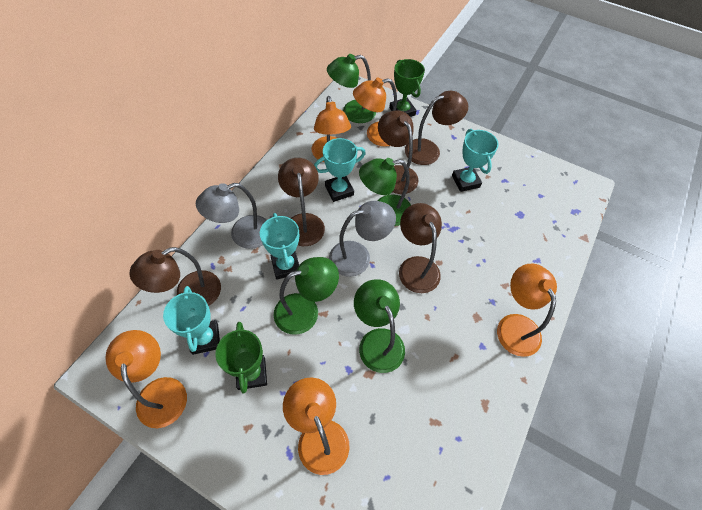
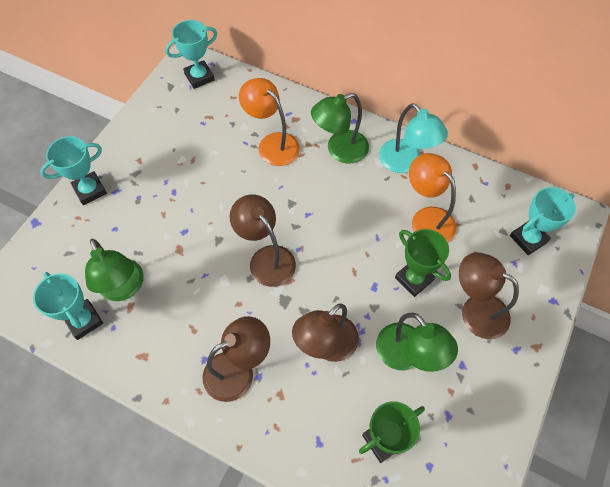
brown lamp: 5 -> 4
green lamp: 4 -> 3
grey lamp: 2 -> 0
orange lamp: 5 -> 2
turquoise lamp: 0 -> 1

